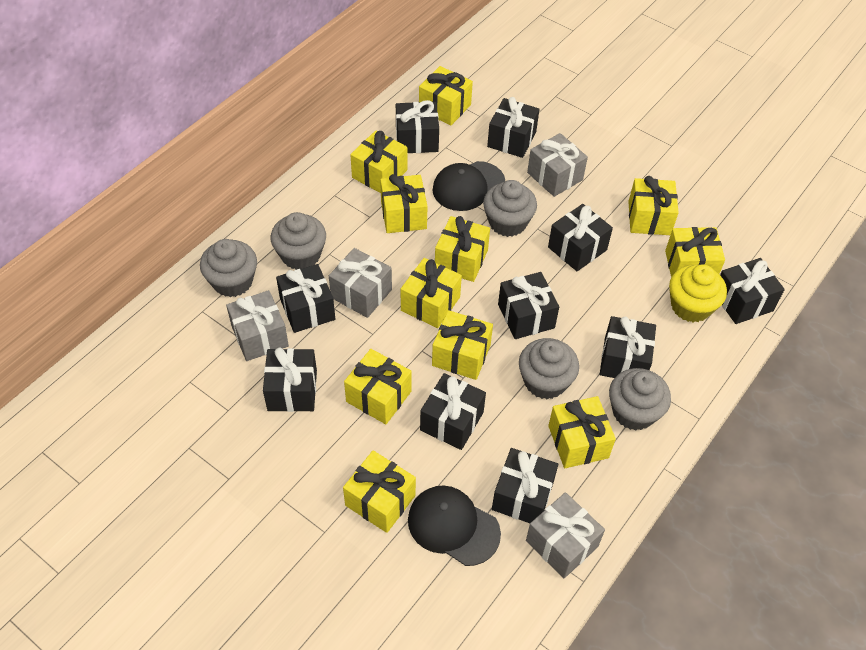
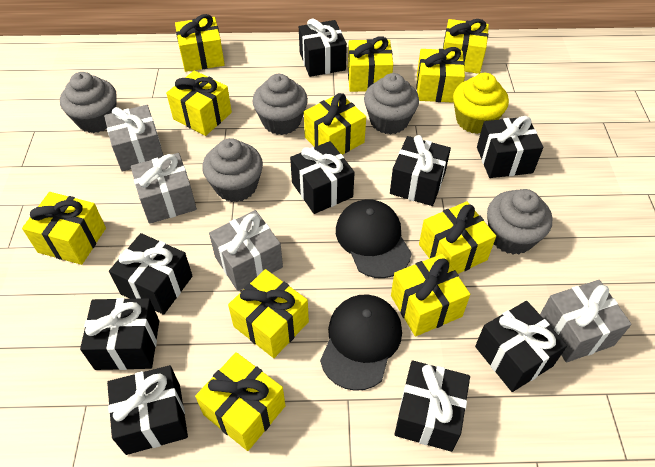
black gift: 10 -> 9

